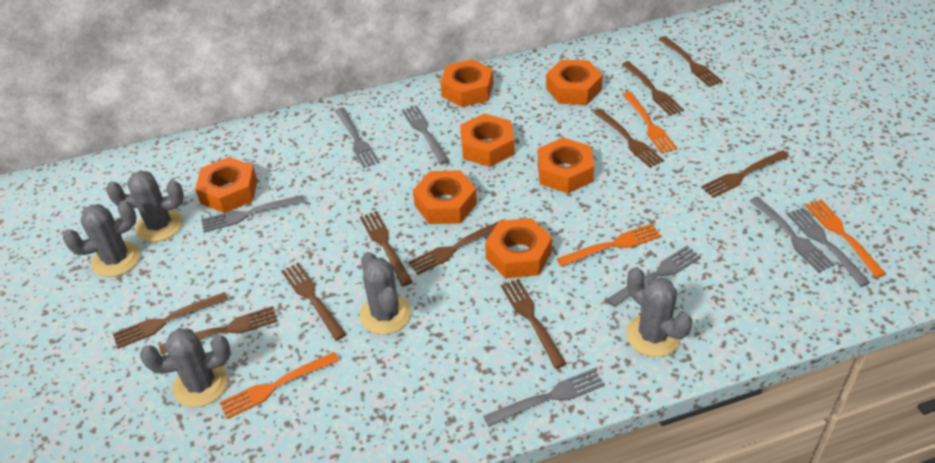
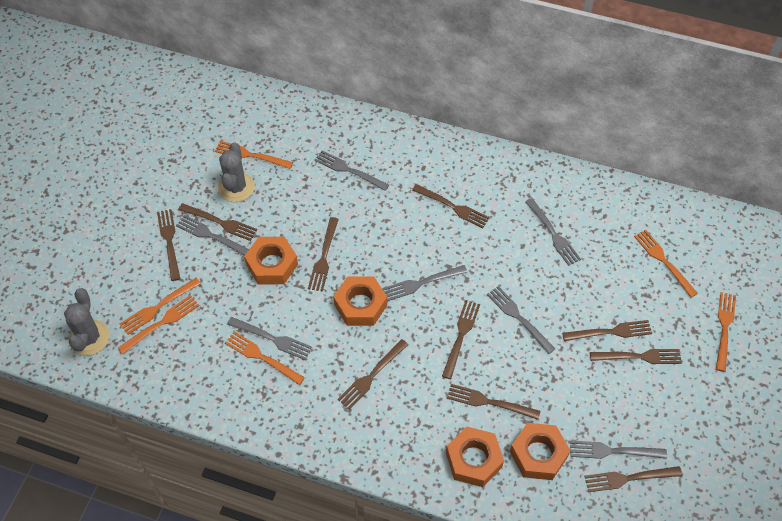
grey cactus: 5 -> 2
orange fork: 4 -> 6
orange nut: 7 -> 4

